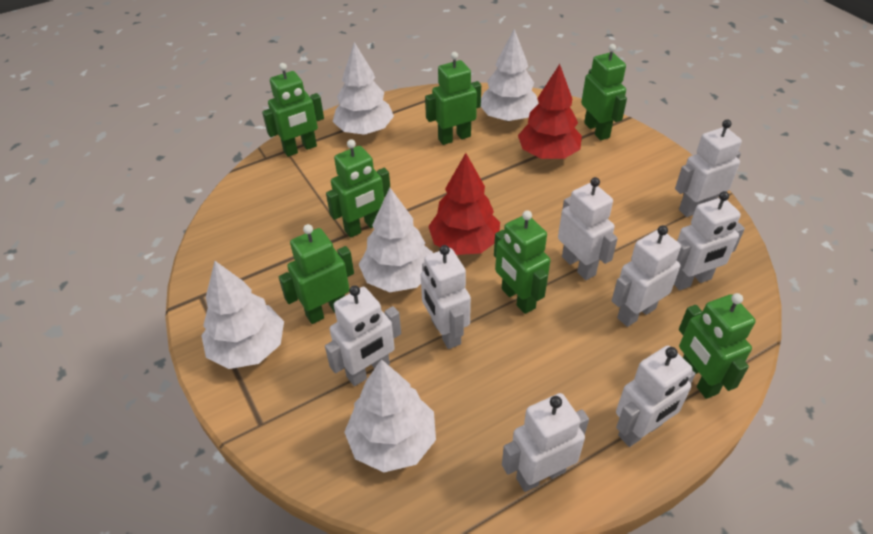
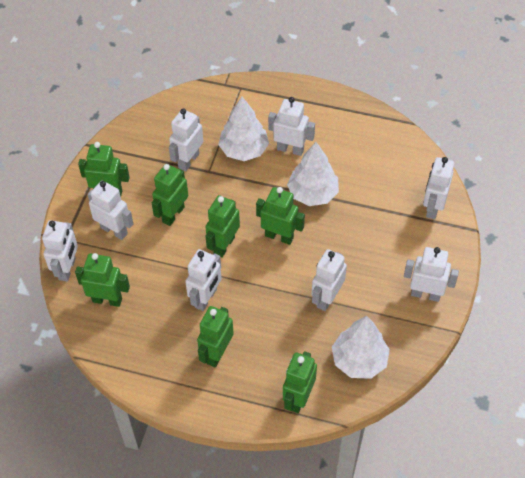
red tree: 2 -> 0
white tree: 5 -> 3

